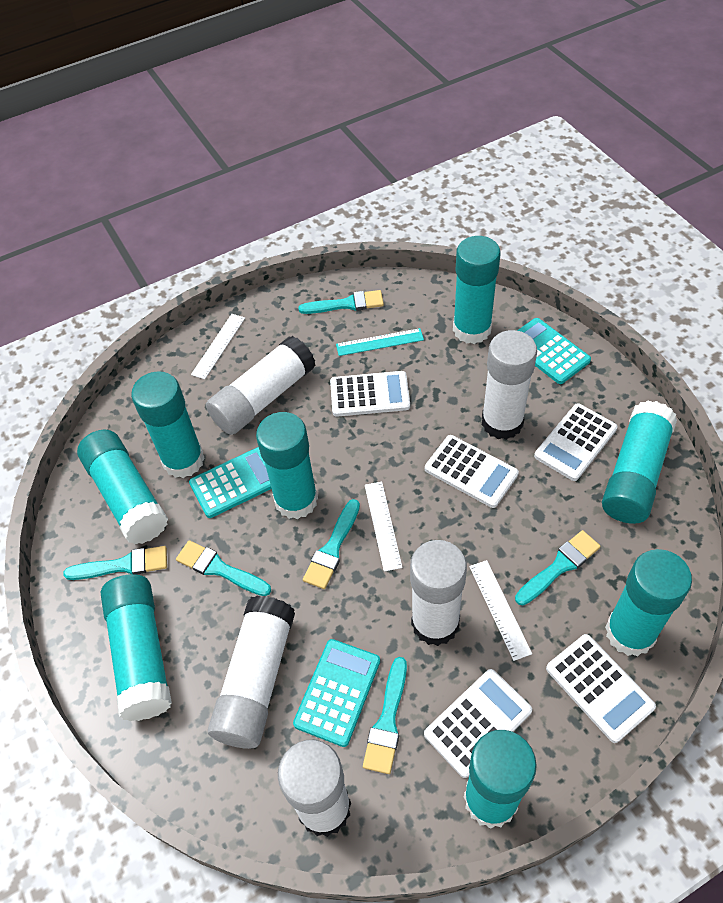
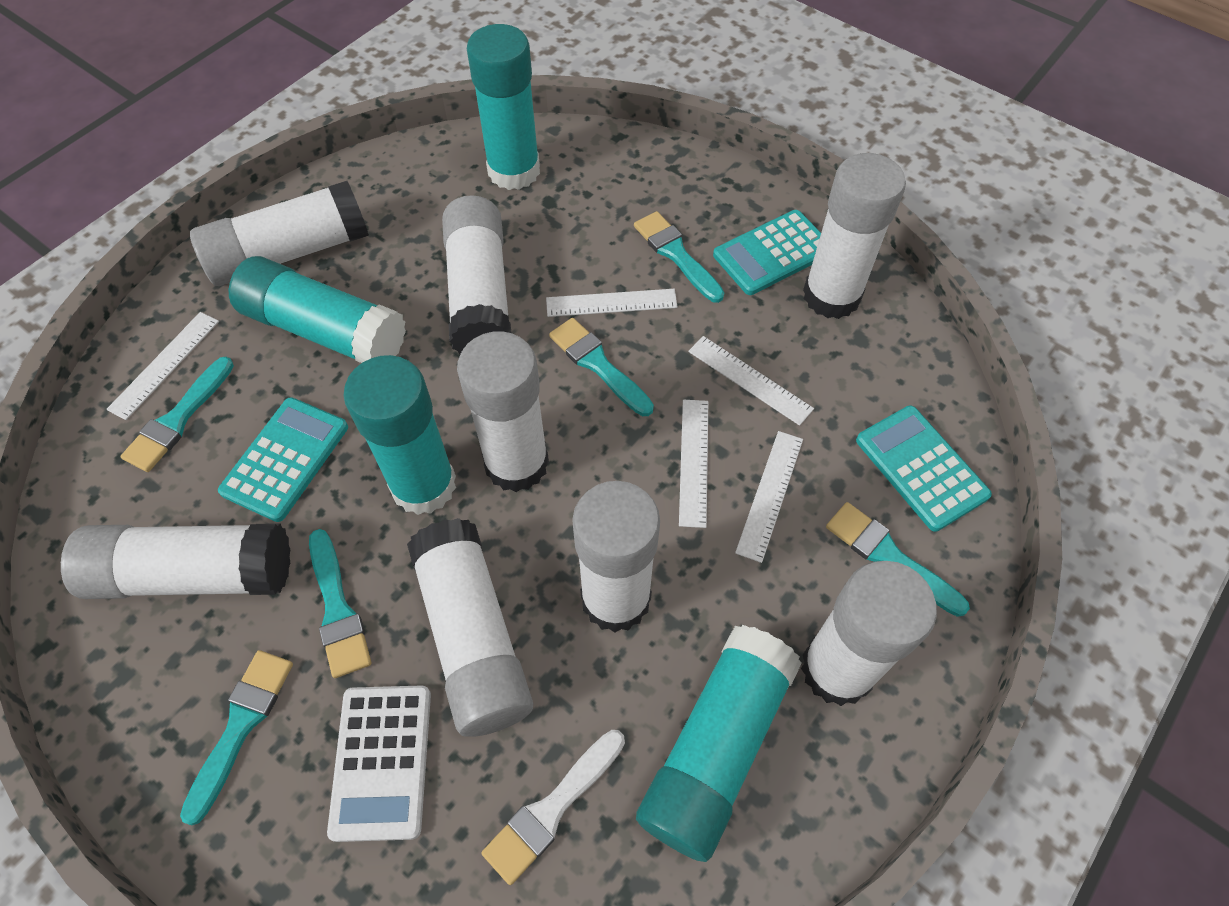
turquoise glue stick: 8 -> 4
turquoise ruler: 1 -> 0
white brush: 0 -> 1
white calculator: 5 -> 1
white glue stick: 5 -> 8
white ruler: 3 -> 5

